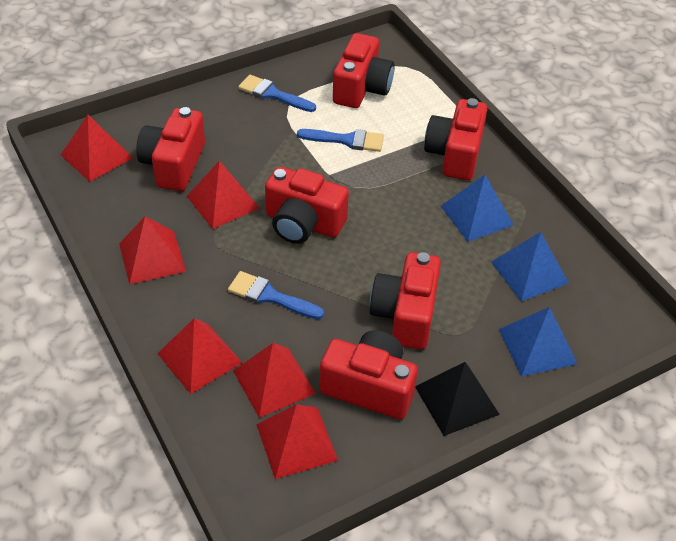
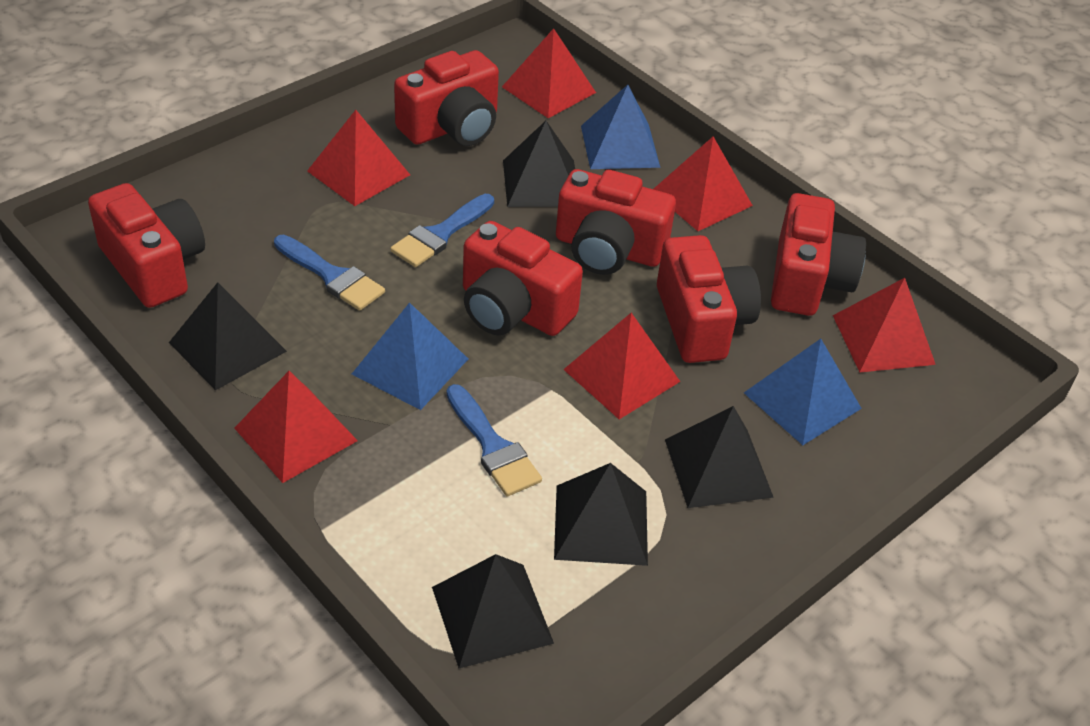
black pyramid: 1 -> 5

